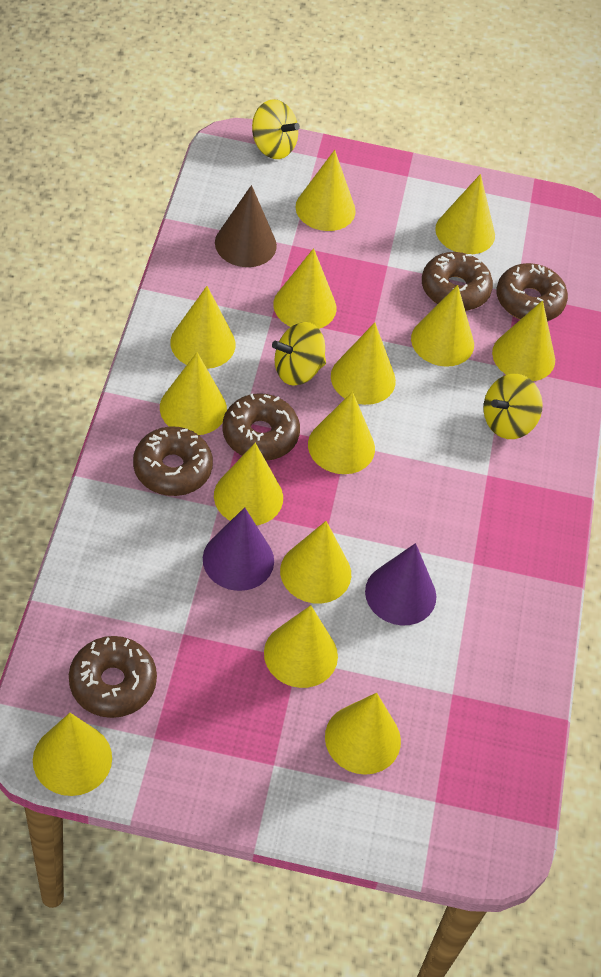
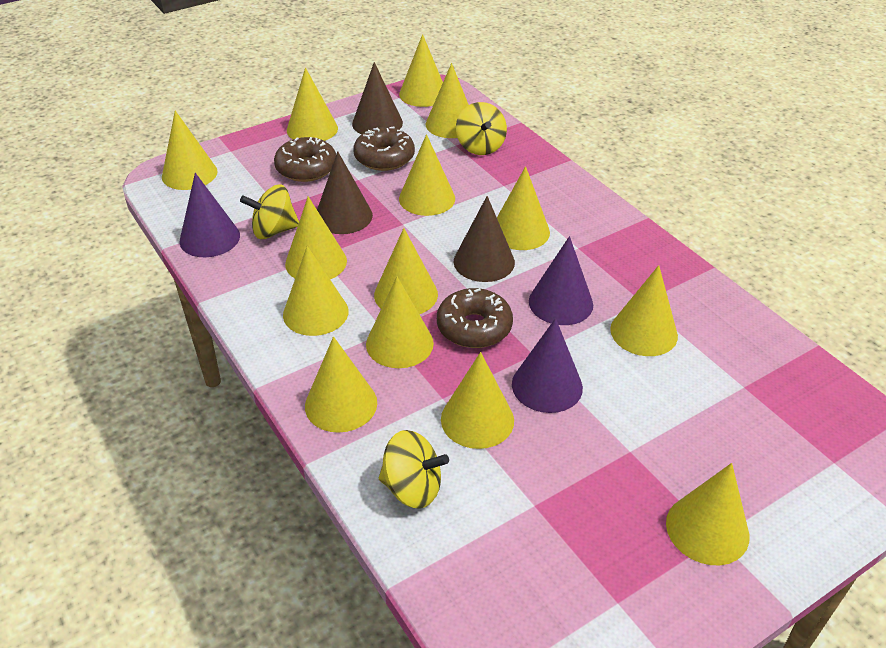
brown cone: 1 -> 3
brown donut: 5 -> 3
purple cone: 2 -> 3

